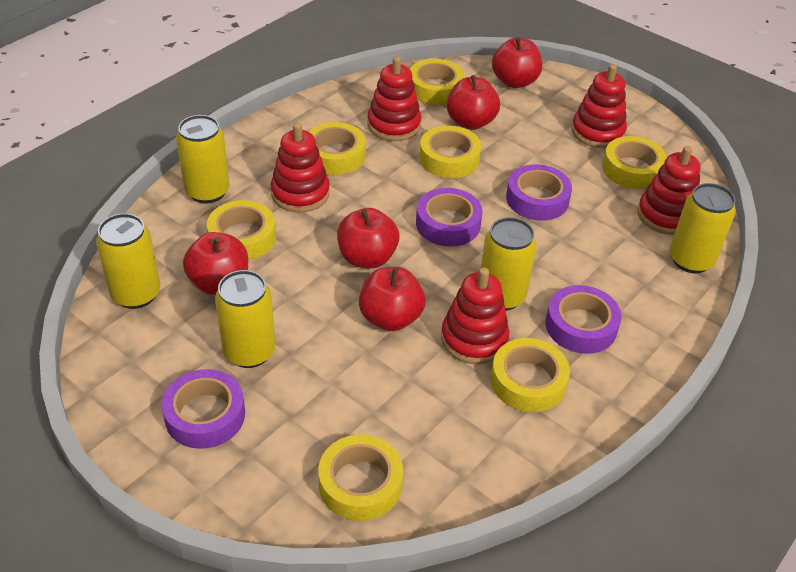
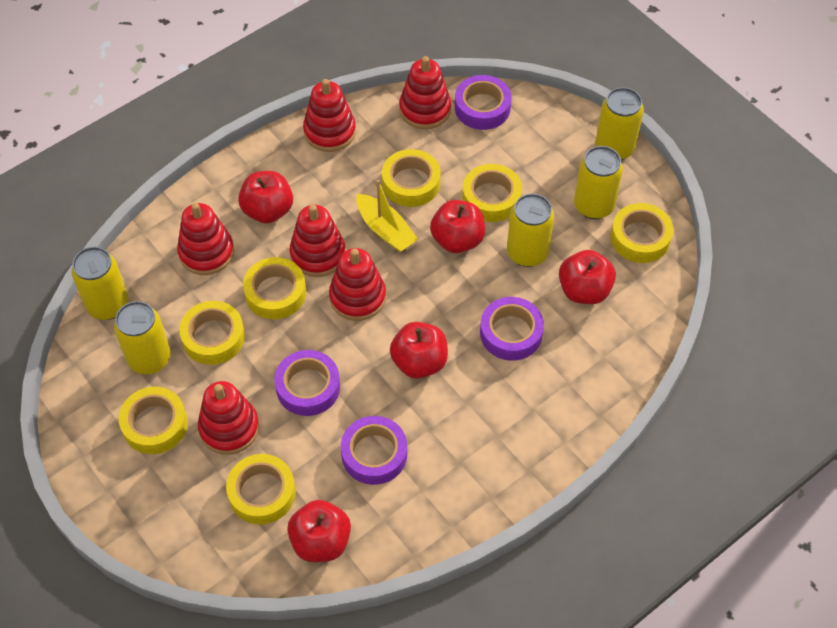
red stacking toy: 5 -> 6
yellow boat: 0 -> 1

